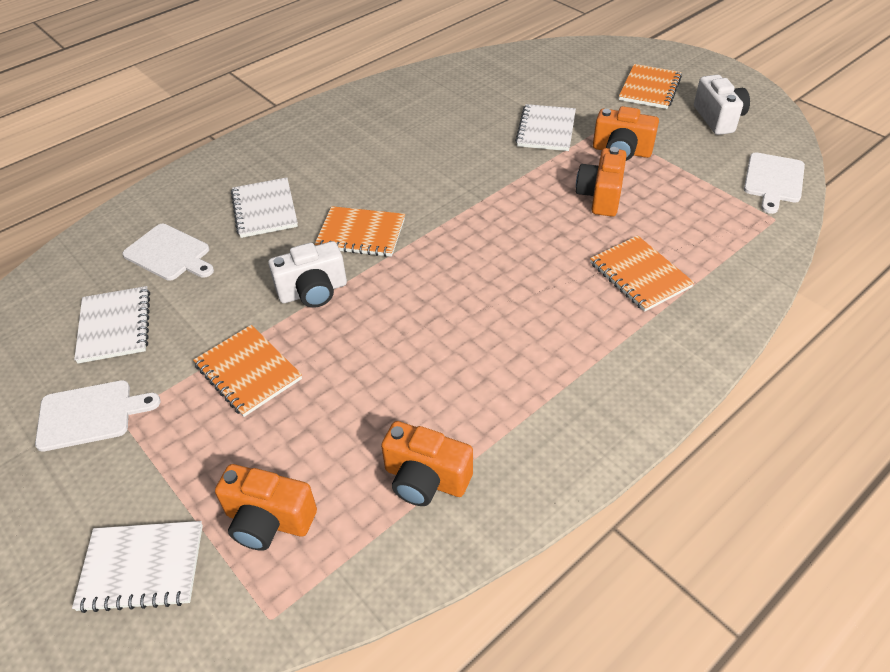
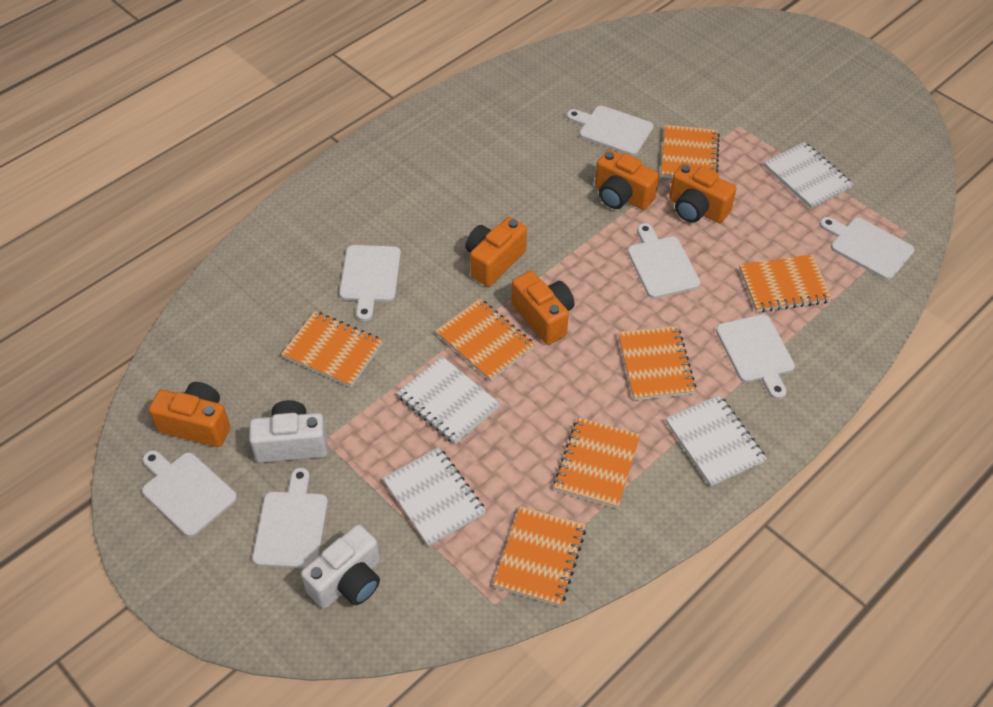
orange camera: 4 -> 5
orange notebook: 4 -> 7
white cutting board: 3 -> 7

